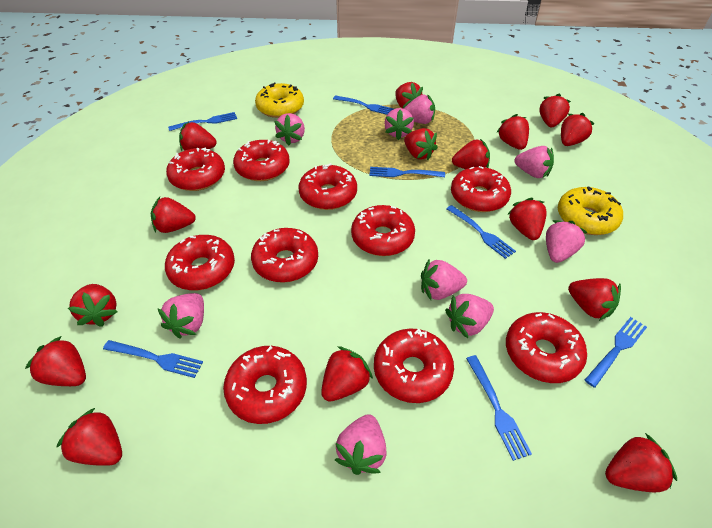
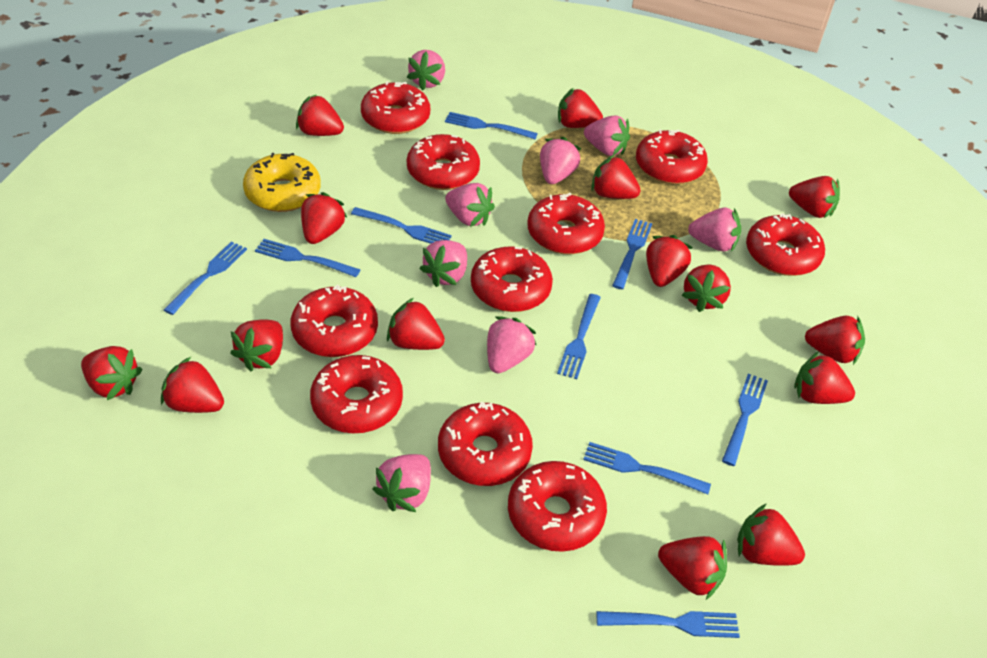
blue fork: 7 -> 9
pink strawberry: 9 -> 8
yellow donut: 2 -> 1

